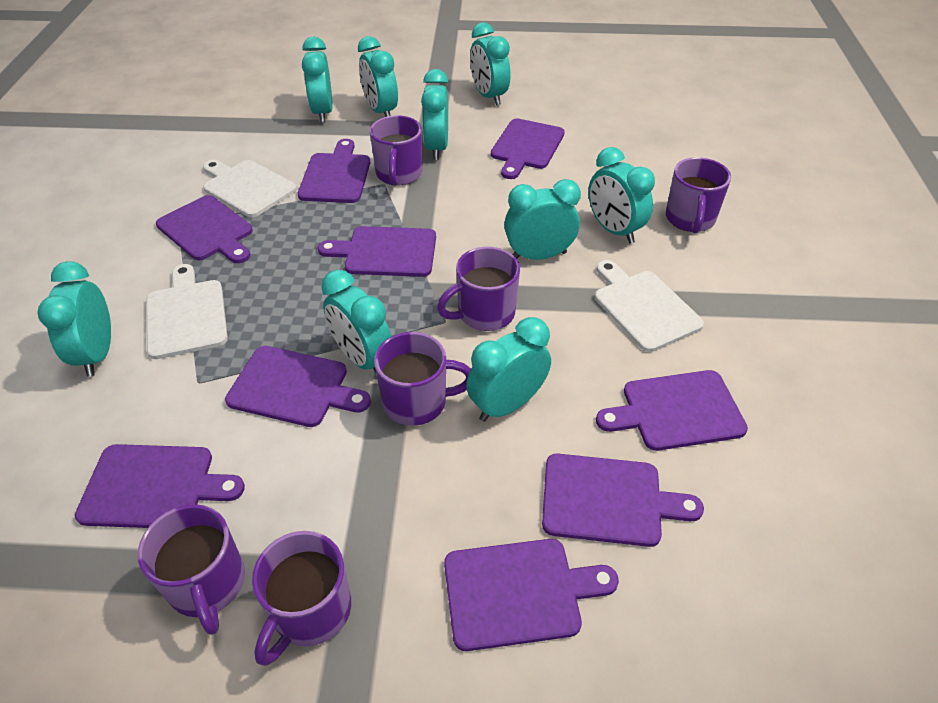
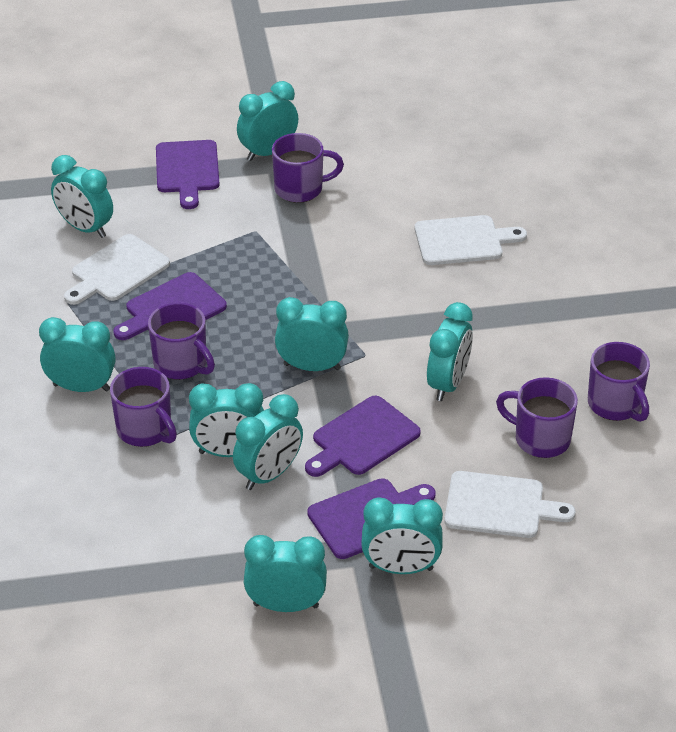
purple cutting board: 9 -> 4
purple mug: 6 -> 5

